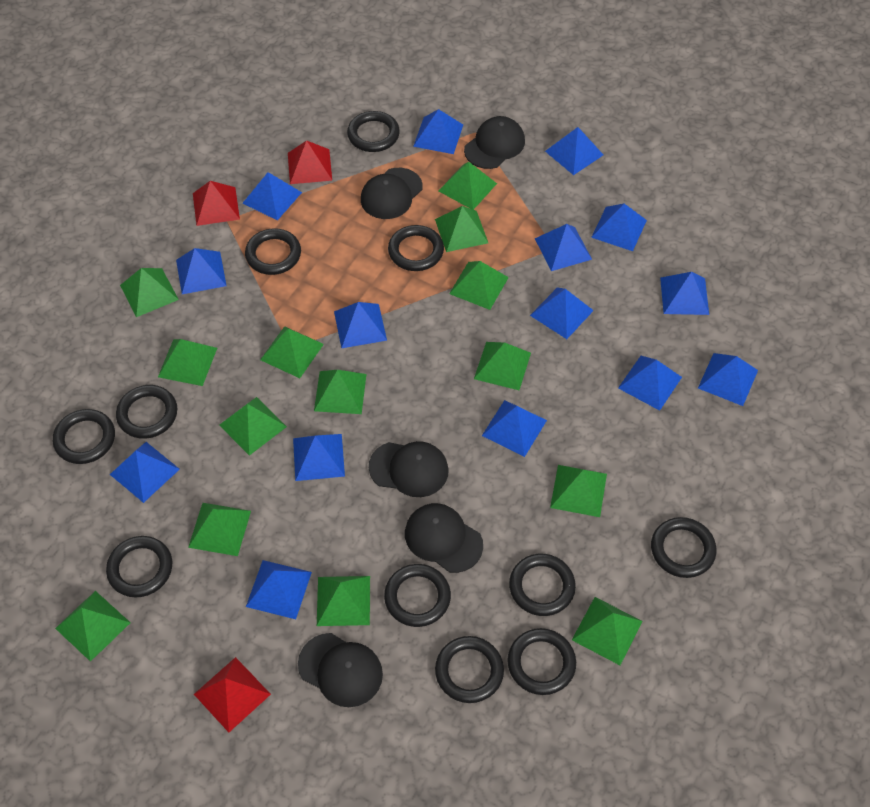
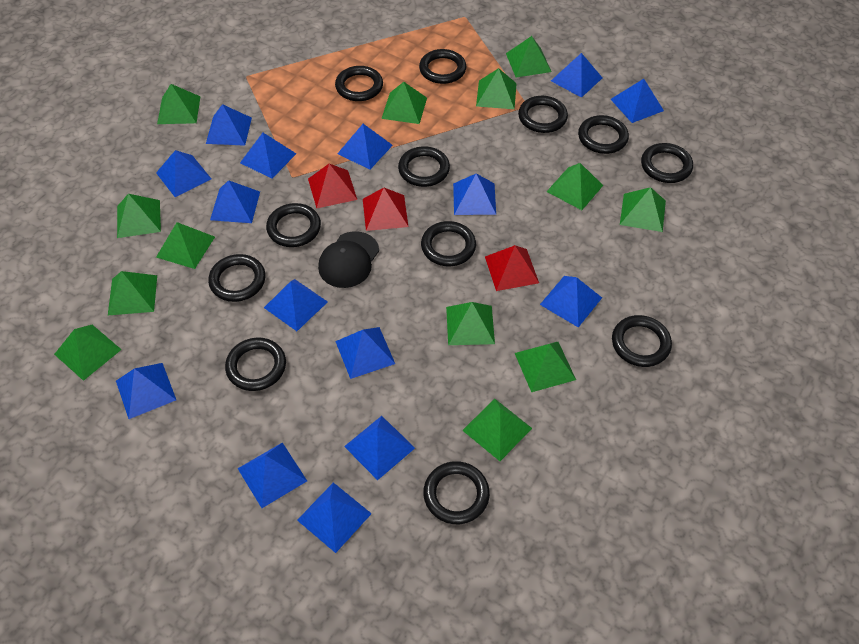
black cap: 5 -> 1
black ring: 11 -> 12
green pyramid: 14 -> 13

